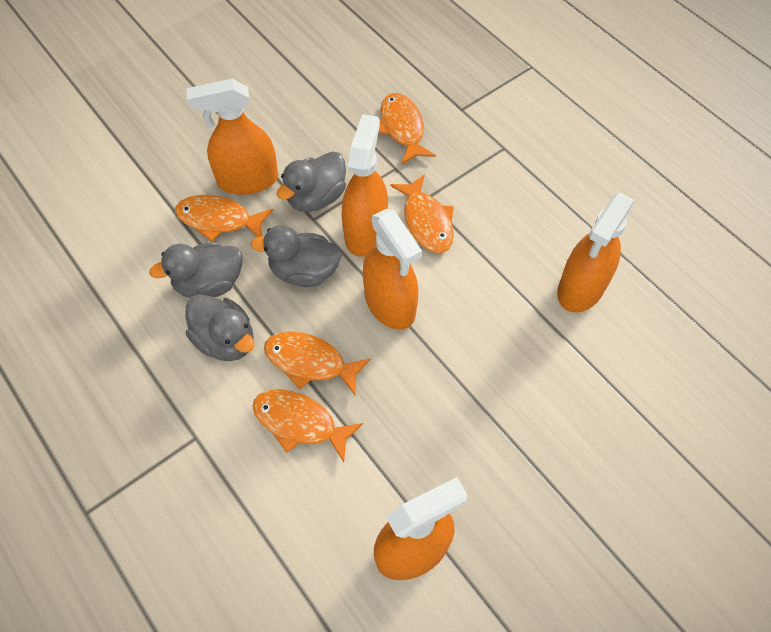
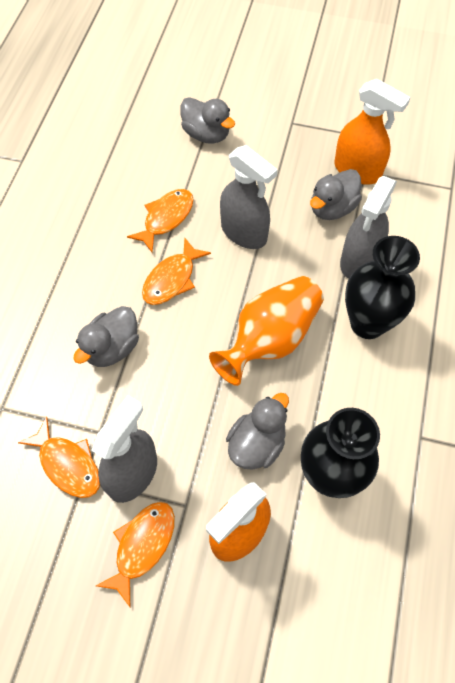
black vase: 0 -> 2
grey spray bottle: 0 -> 3
orange fish: 5 -> 4
orange spray bottle: 5 -> 2
orange vase: 0 -> 1

